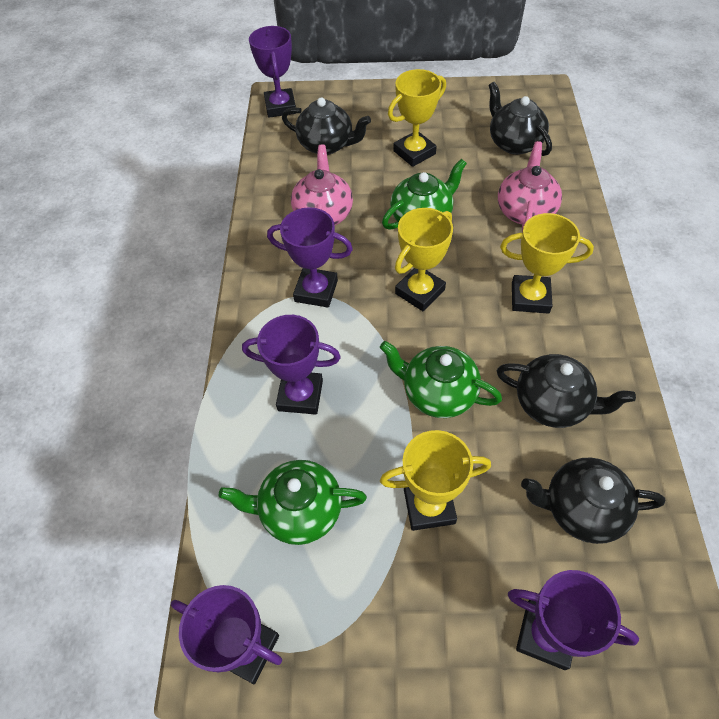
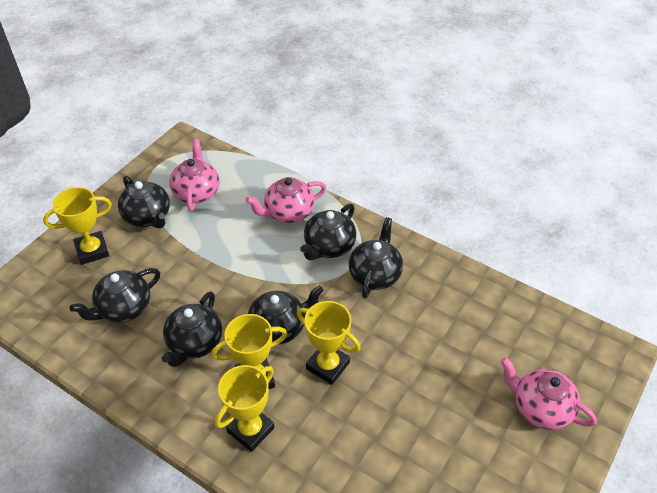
black teapot: 4 -> 6
green teapot: 3 -> 0
pink teapot: 2 -> 3
purple trophy: 5 -> 0

